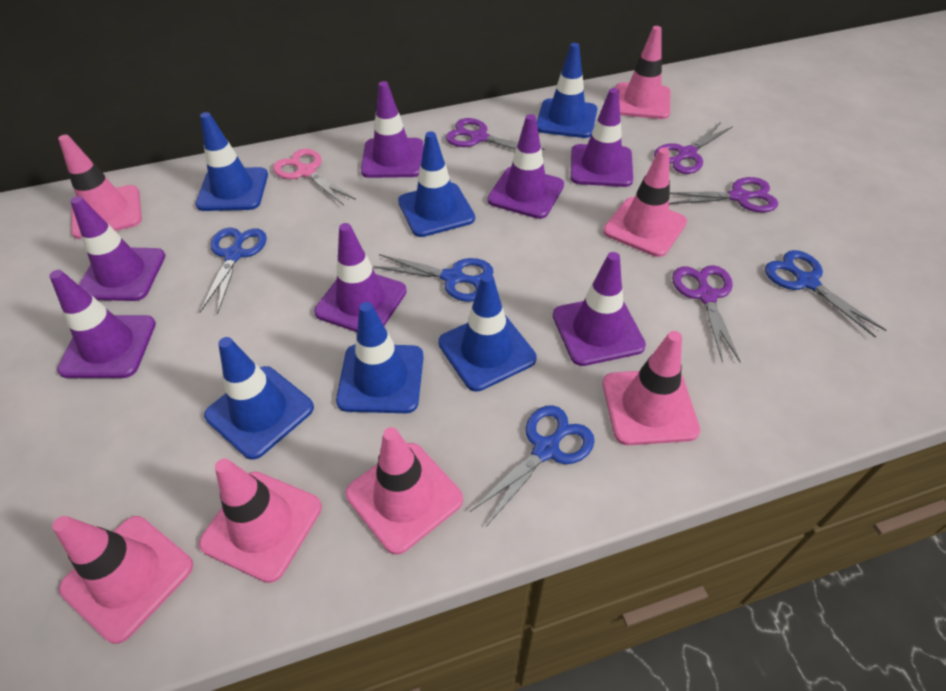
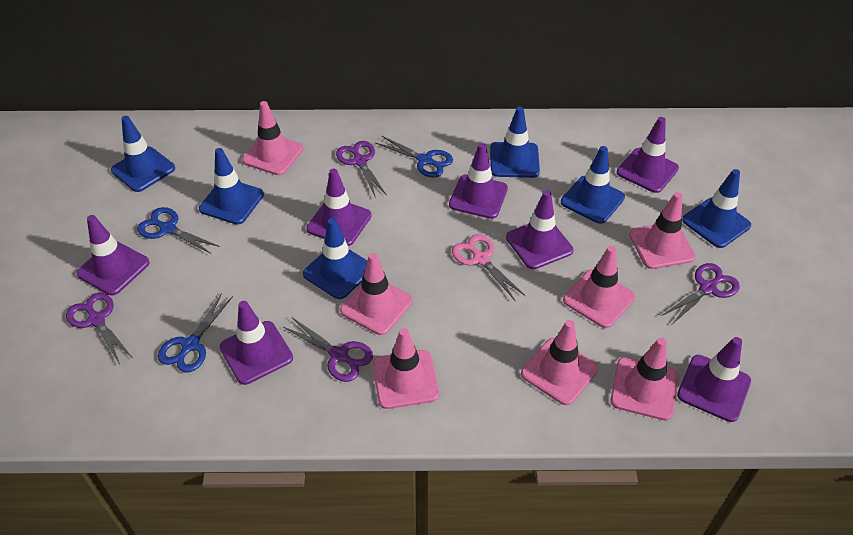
blue scissors: 4 -> 3

